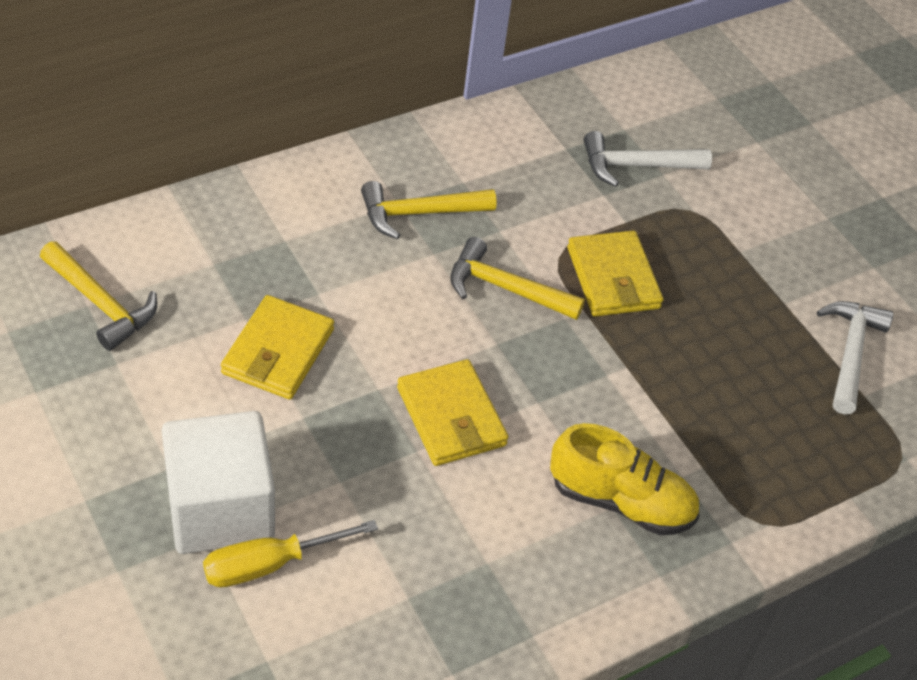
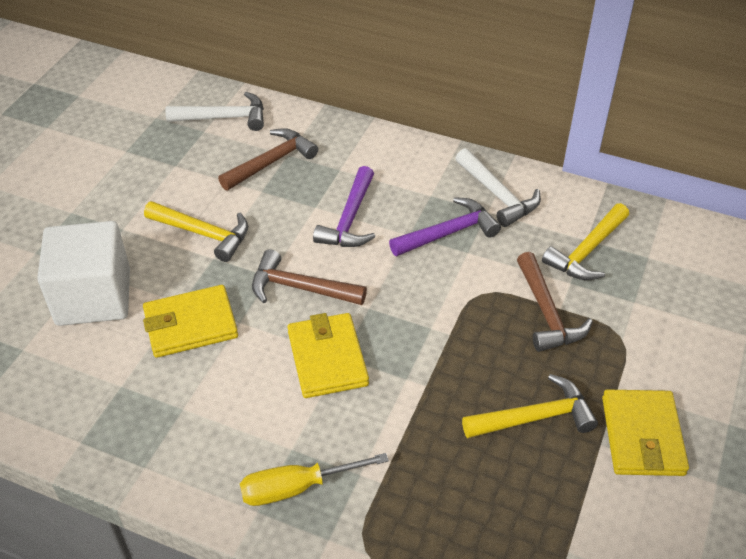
brown hammer: 0 -> 3
purple hammer: 0 -> 2
yellow shoe: 1 -> 0

